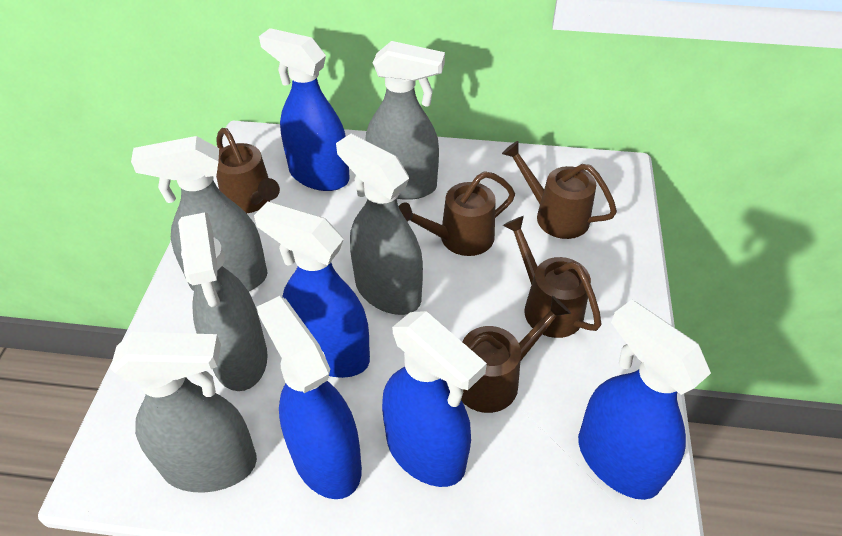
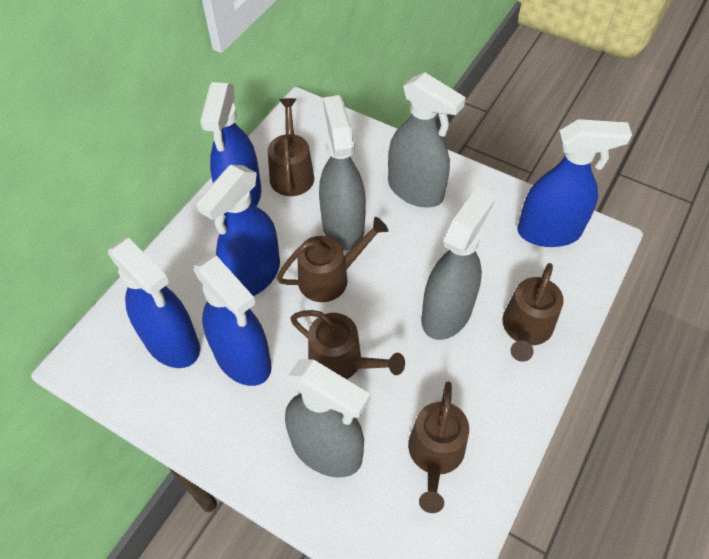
grey spray bottle: 5 -> 4

